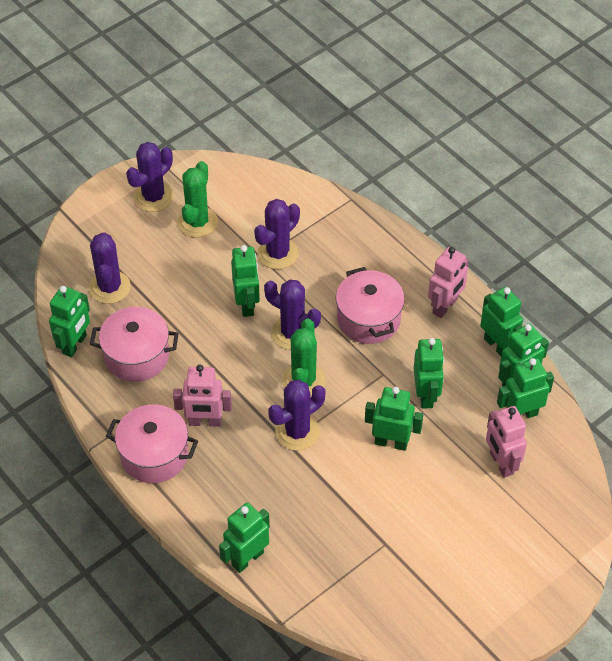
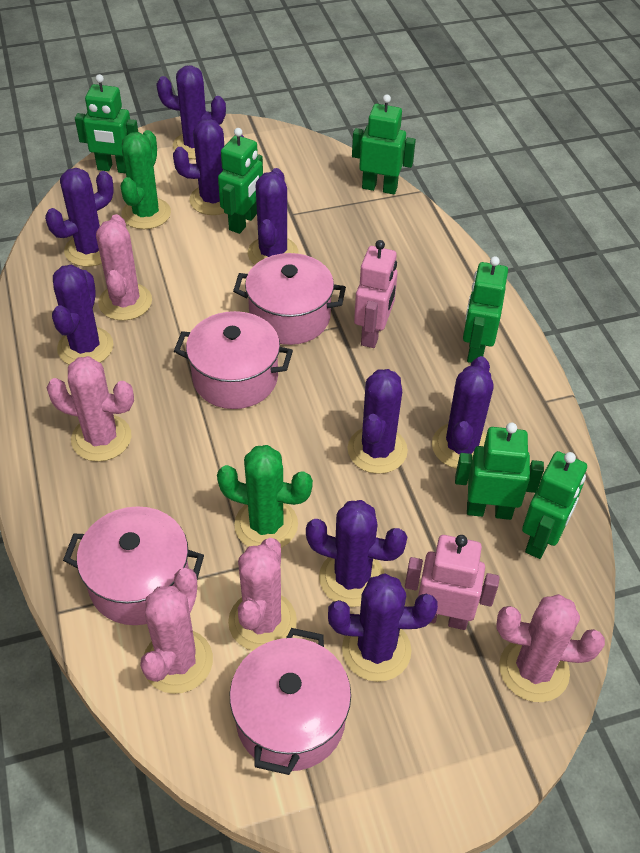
green robot: 8 -> 6
pink cactus: 0 -> 5
pink pot: 3 -> 4
pink robot: 3 -> 2
purple cactus: 5 -> 9

